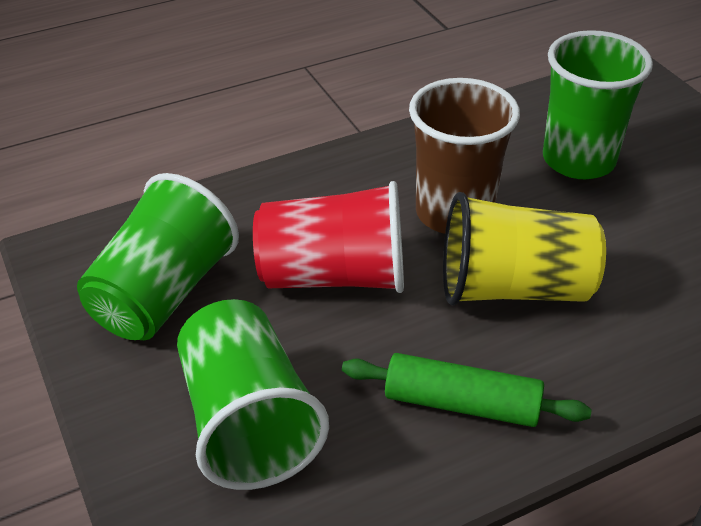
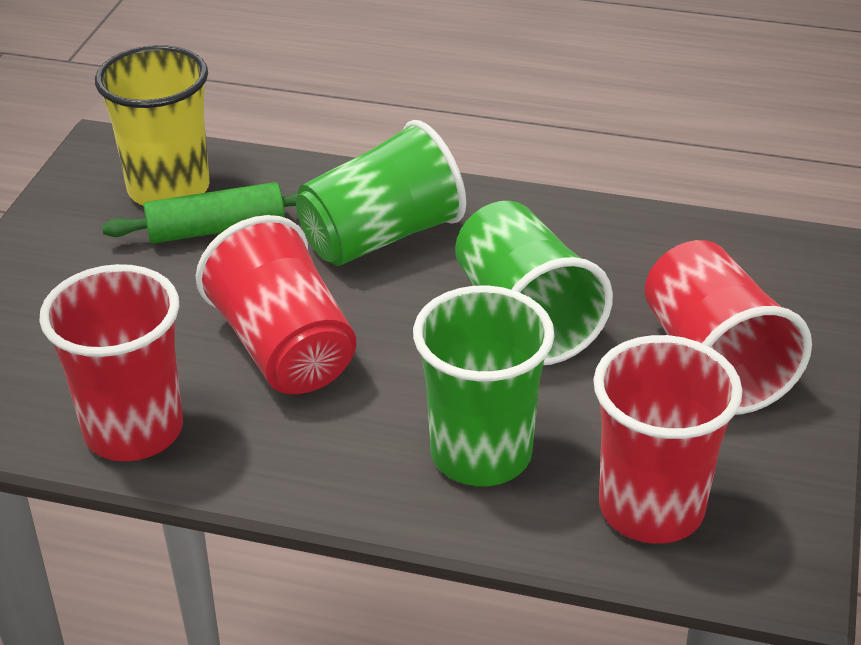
brown cup: 1 -> 0
red cup: 1 -> 4

